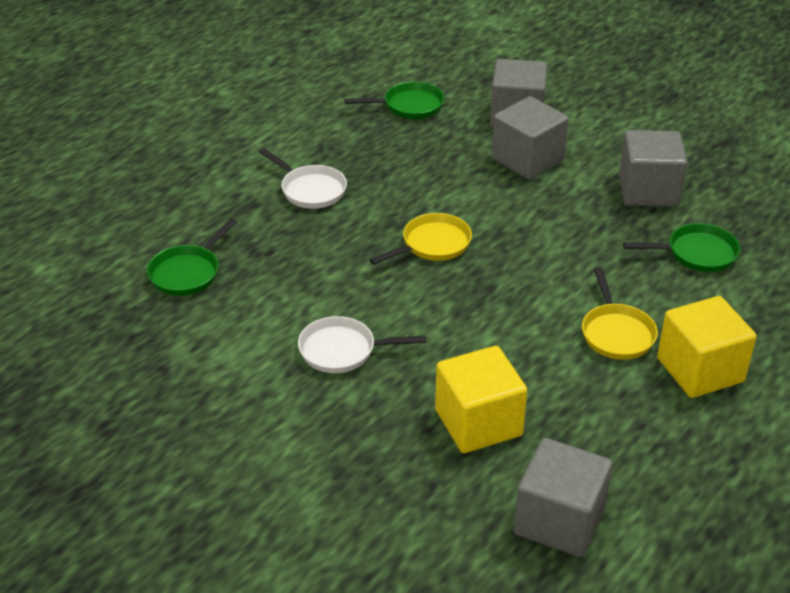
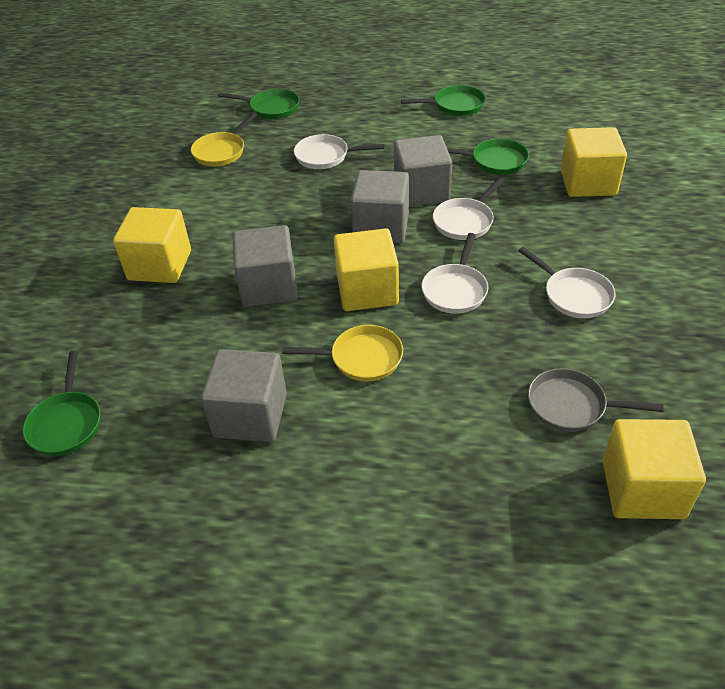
green pan: 3 -> 4
grey pan: 0 -> 1
white pan: 2 -> 4
yellow cube: 2 -> 4

